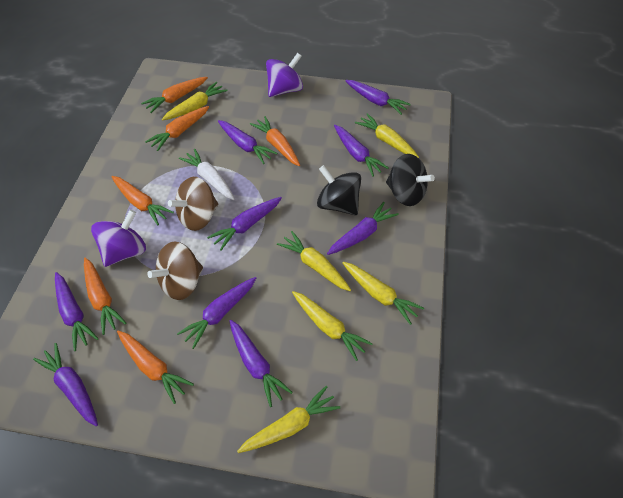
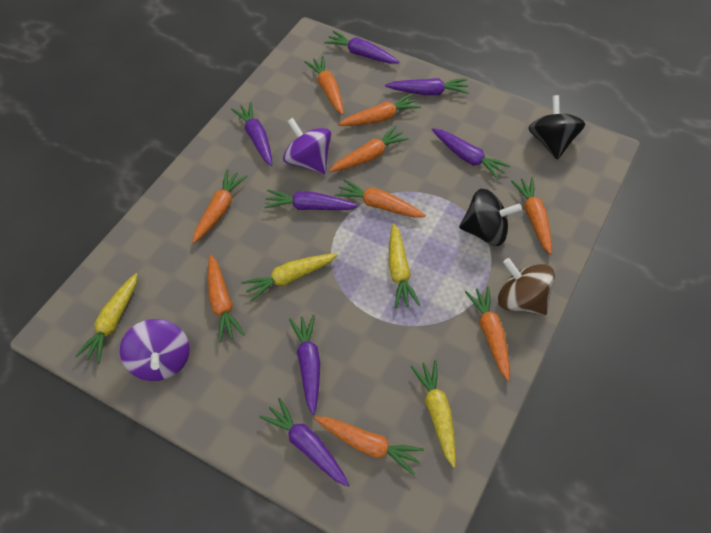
brown spinning top: 2 -> 1
orange carrot: 6 -> 9
purple carrot: 9 -> 7
white carrot: 1 -> 0
yellow carrot: 6 -> 4

